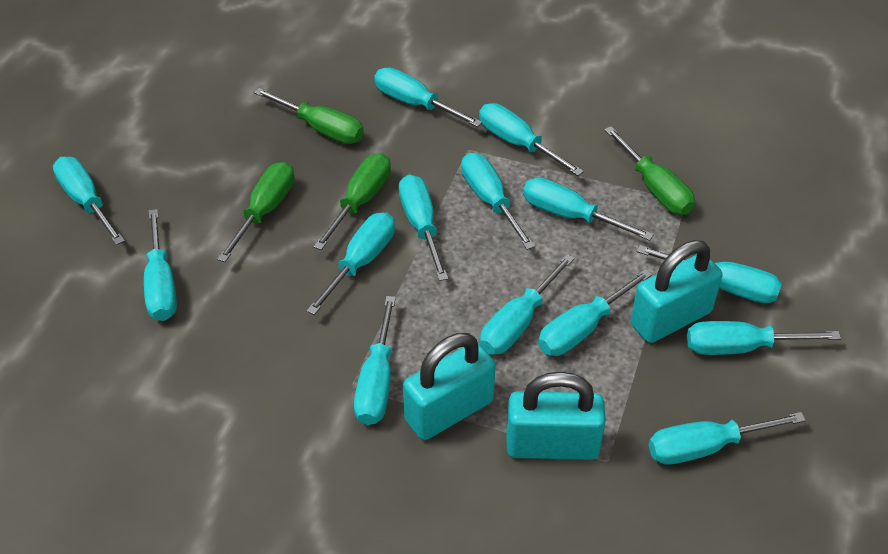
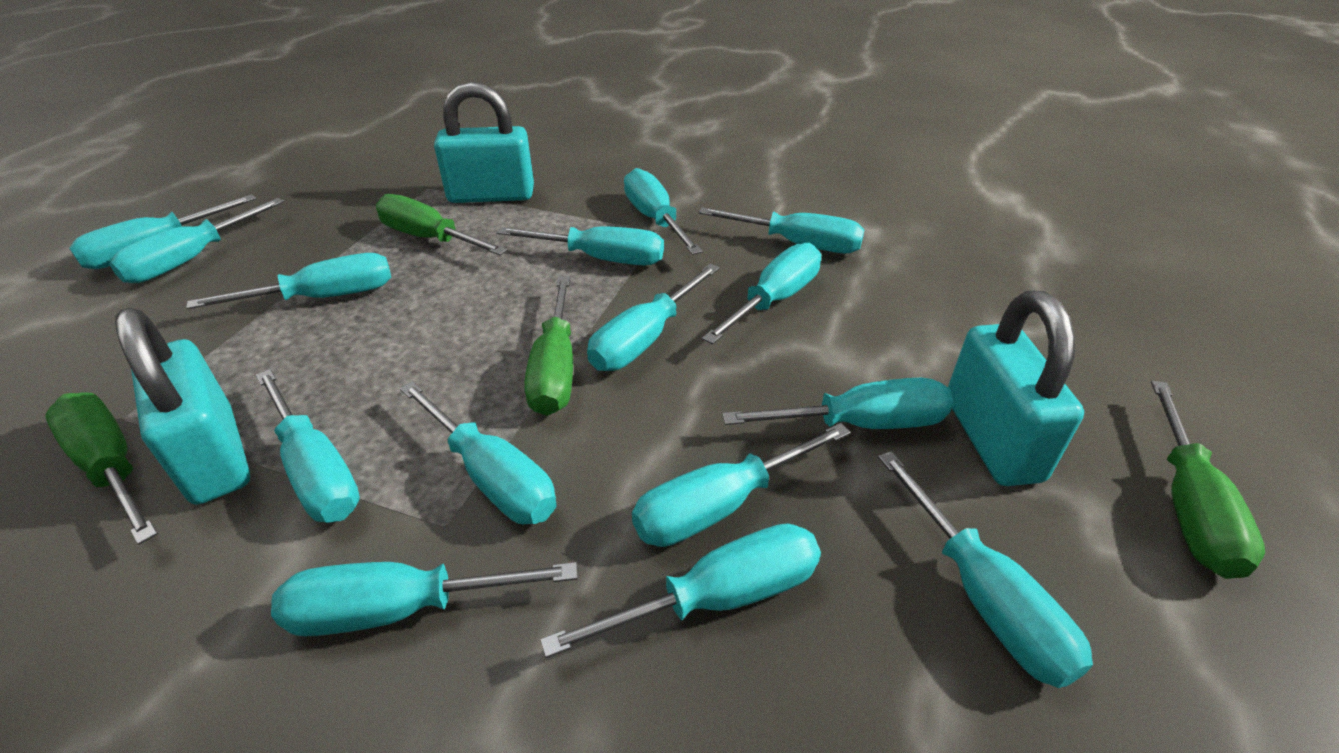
turquoise screwdriver: 14 -> 15

